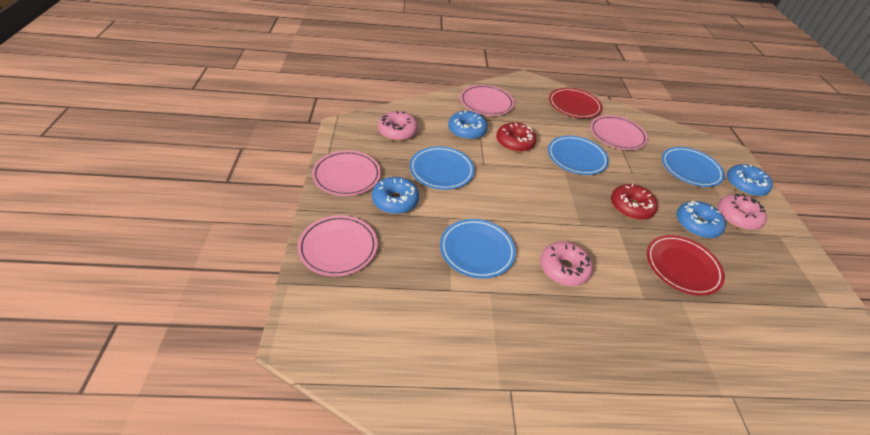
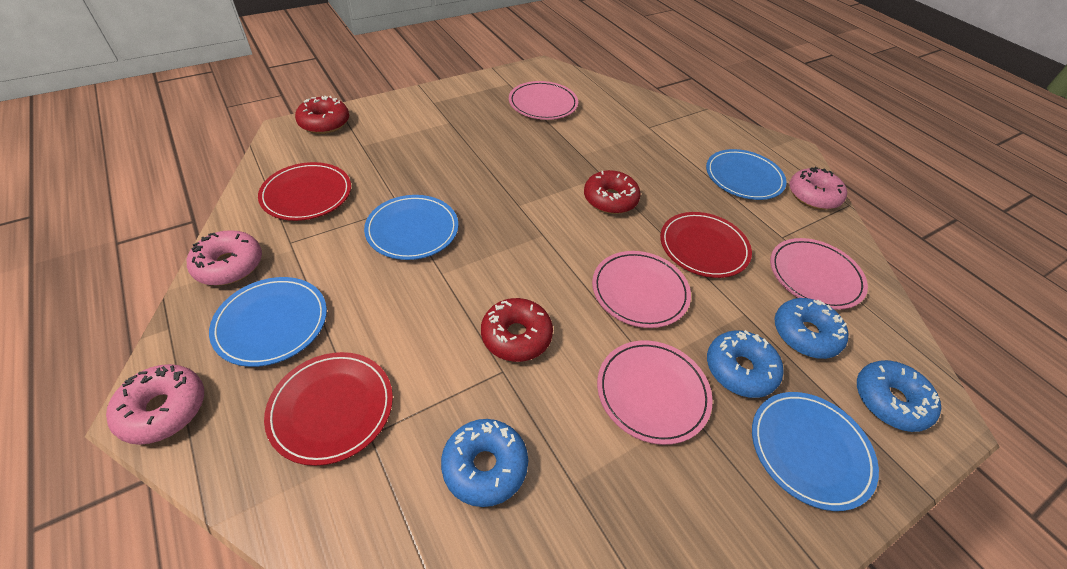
red donut: 2 -> 3
red plate: 2 -> 3

